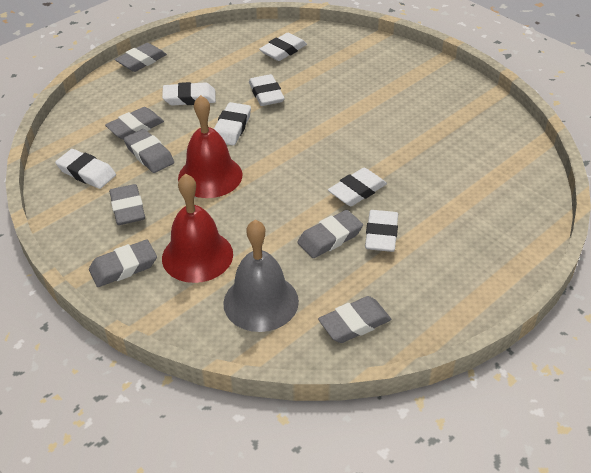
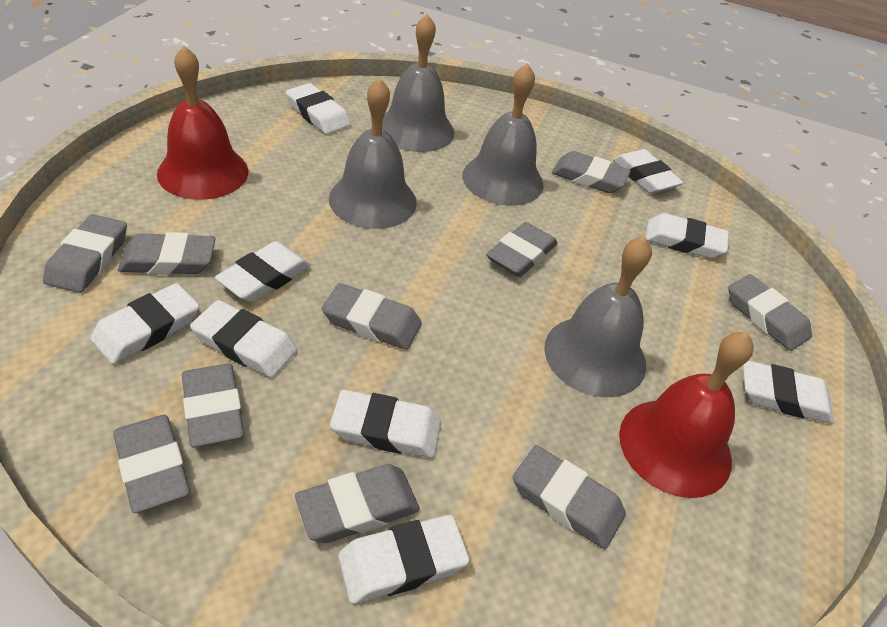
grey bell: 1 -> 4
grey eraser: 7 -> 10
white eraser: 7 -> 9

